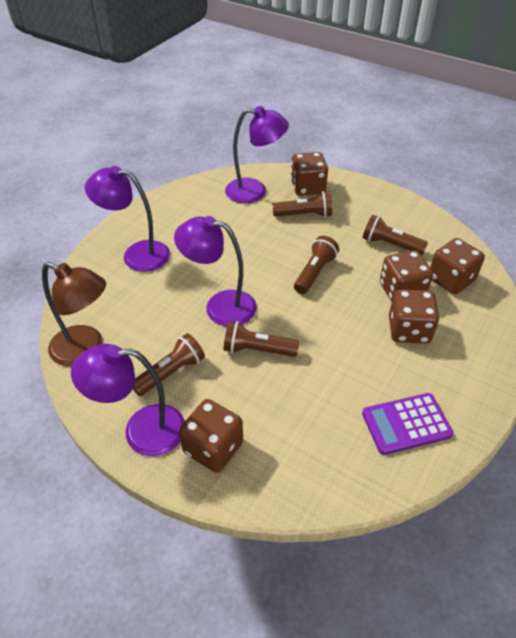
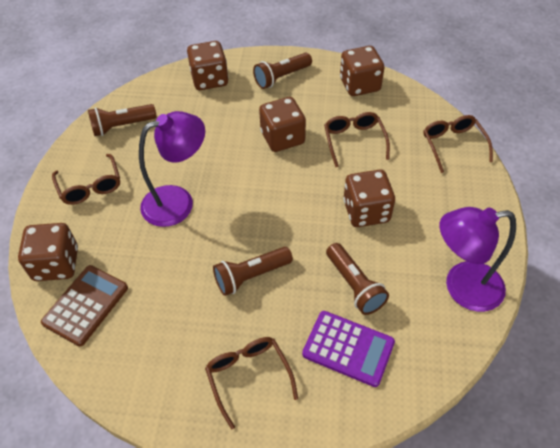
brown calculator: 0 -> 1
brown flashlight: 5 -> 4
brown glasses: 0 -> 4
brown lamp: 1 -> 0
purple lamp: 4 -> 2

